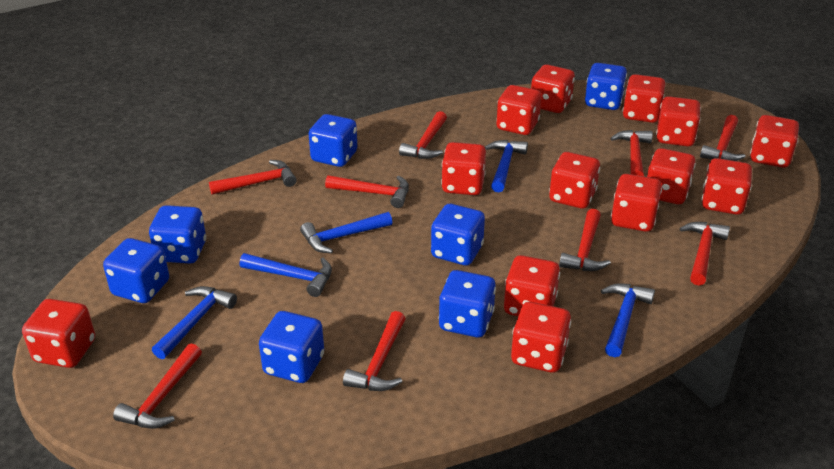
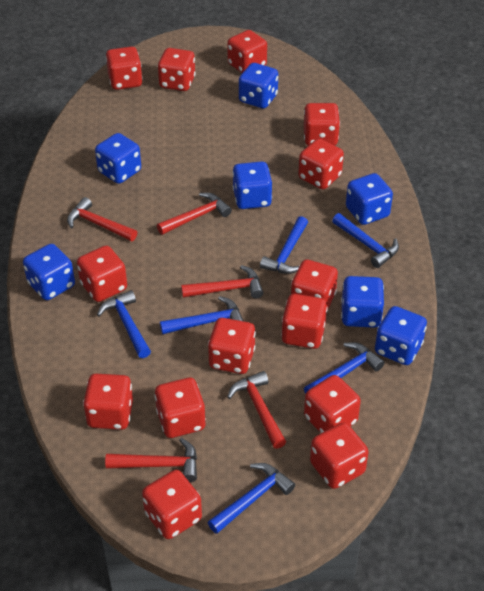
blue hammer: 5 -> 6
red dice: 13 -> 14
red hammer: 9 -> 5

